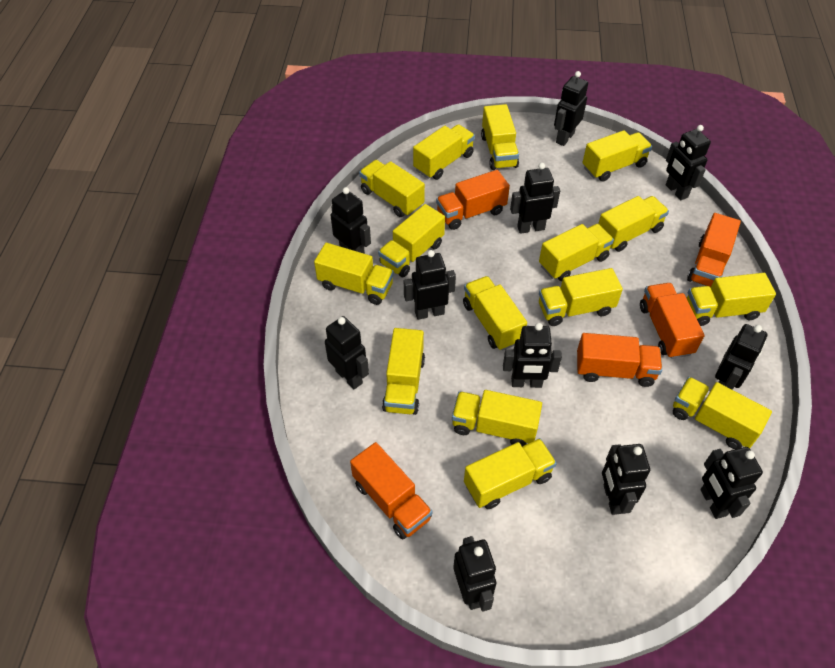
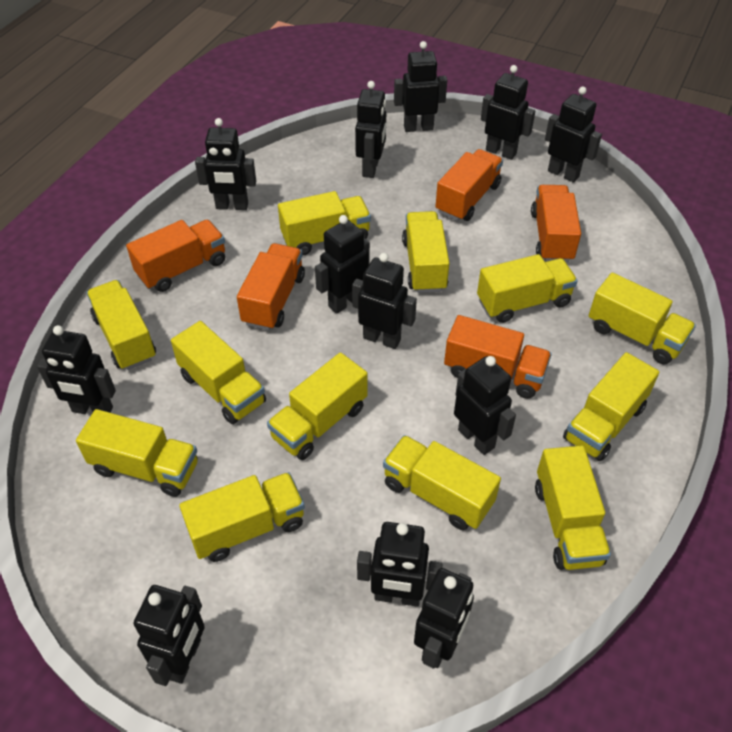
black robot: 11 -> 12
yellow truck: 15 -> 12

